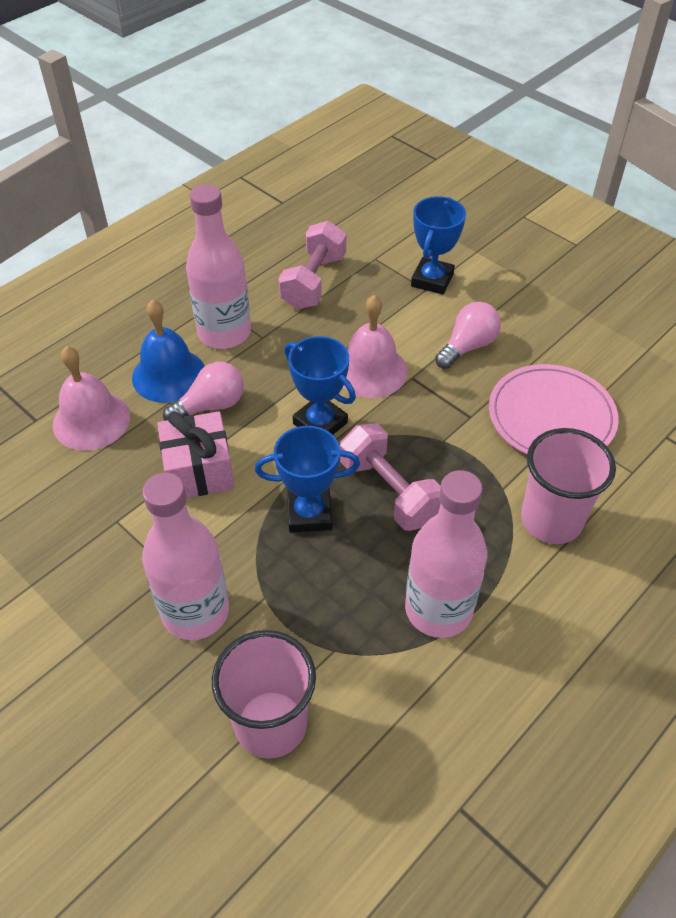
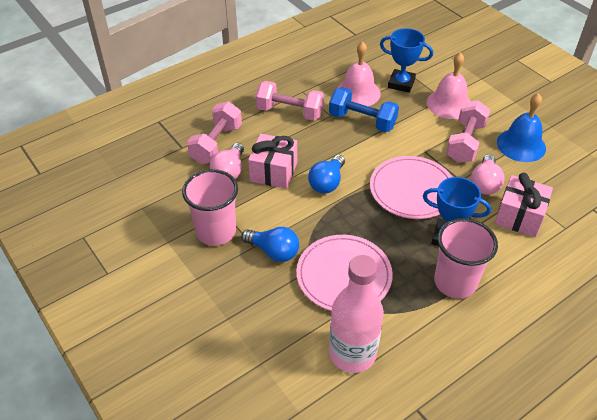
blue dumbbell: 0 -> 1
blue light bulb: 0 -> 2
blue trophy: 3 -> 2
pink bottle: 3 -> 1
pink dumbbell: 2 -> 3
pink gift: 1 -> 2
pink plate: 1 -> 2

